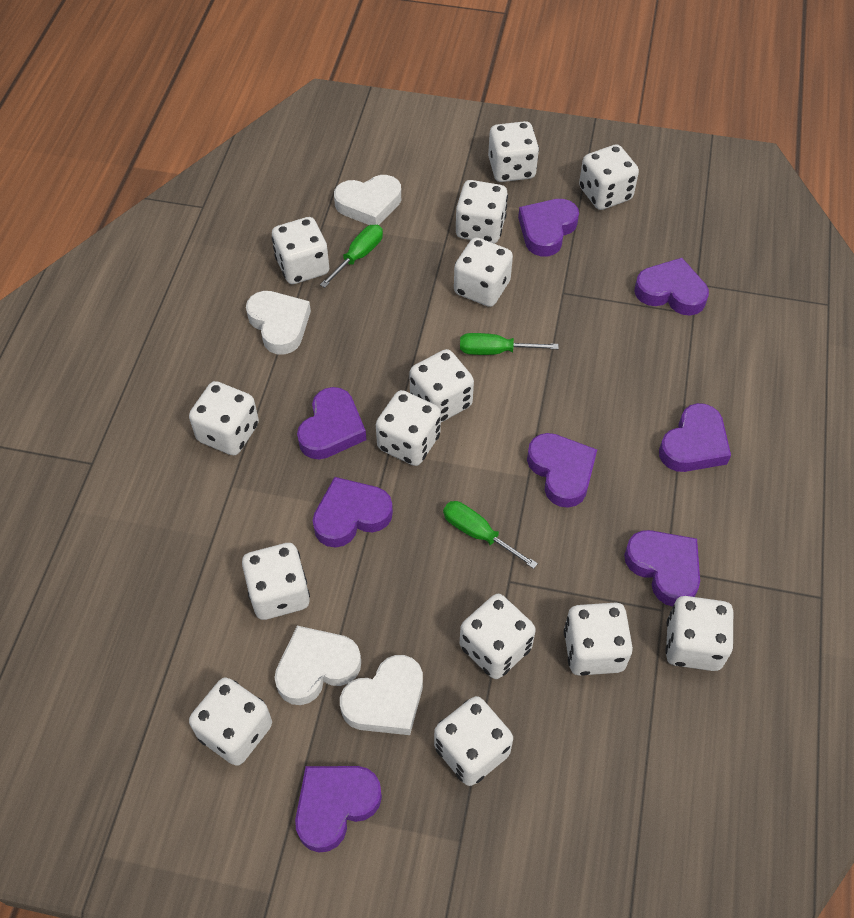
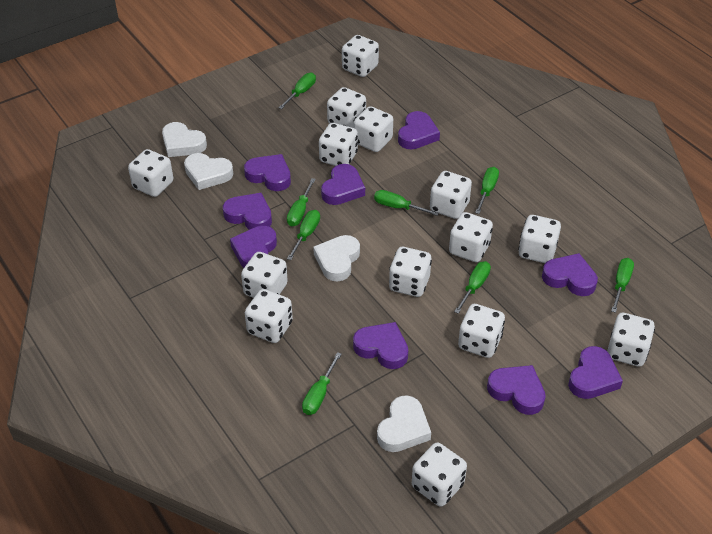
green screwdriver: 3 -> 8
purple heart: 8 -> 9

